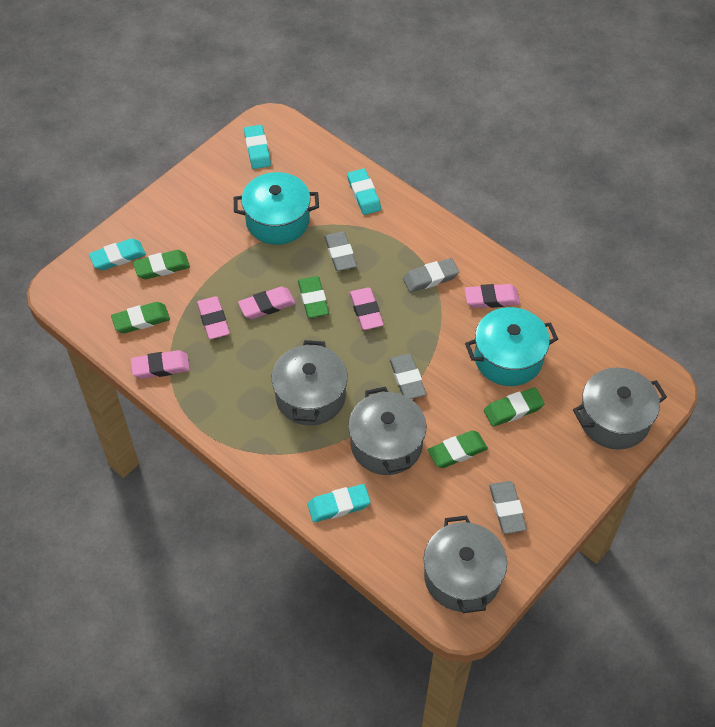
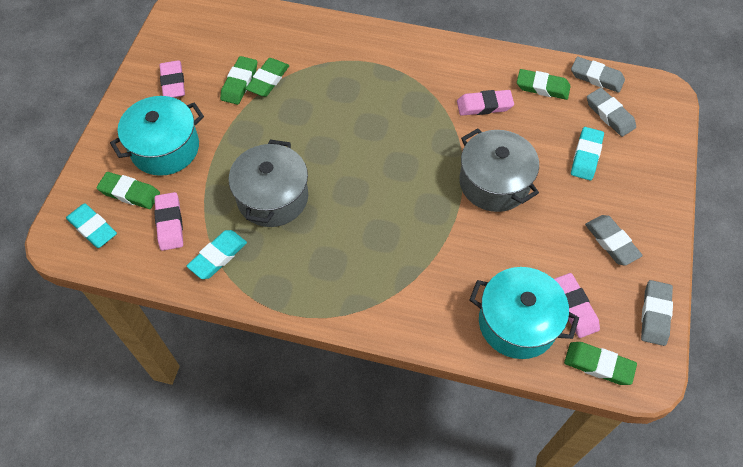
grey pot: 4 -> 2
pink eraser: 5 -> 4
turquoise eraser: 4 -> 3

